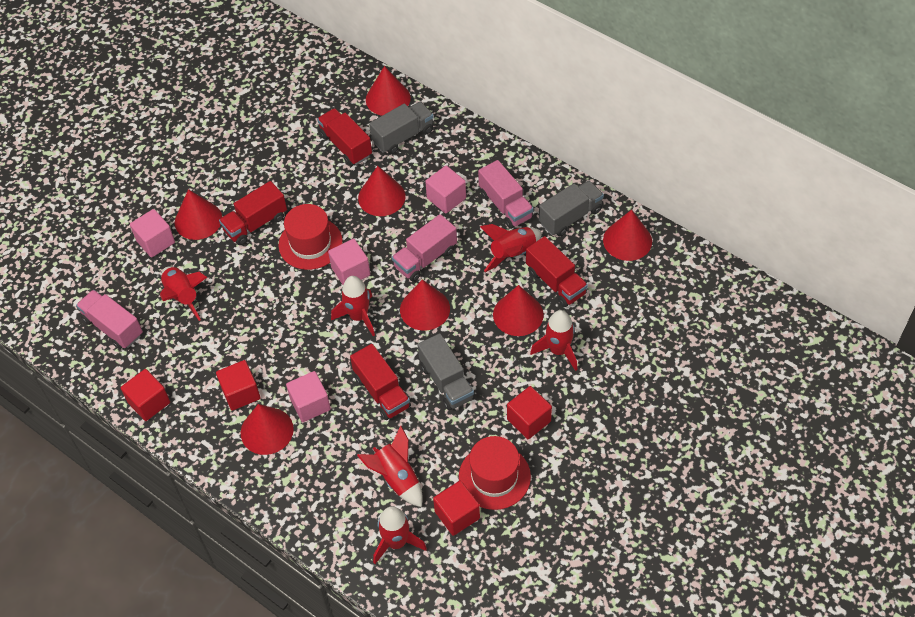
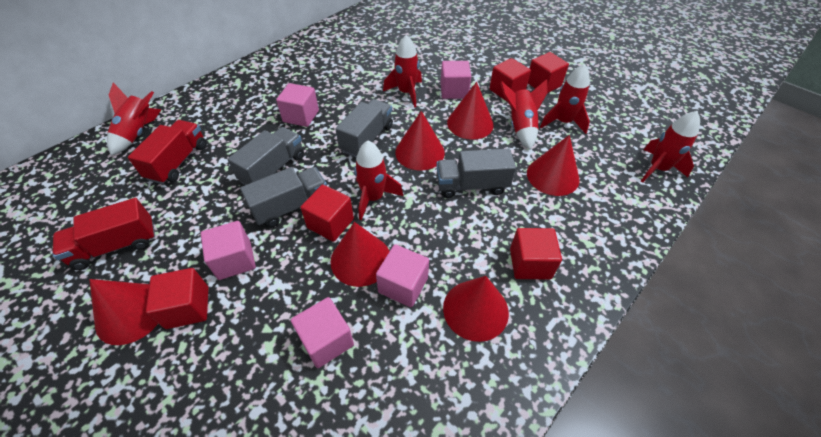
grey truck: 3 -> 4
pink cube: 4 -> 5
pink truck: 3 -> 0
red cone: 7 -> 6
red cube: 4 -> 5
red hat: 2 -> 0
red truck: 4 -> 2

